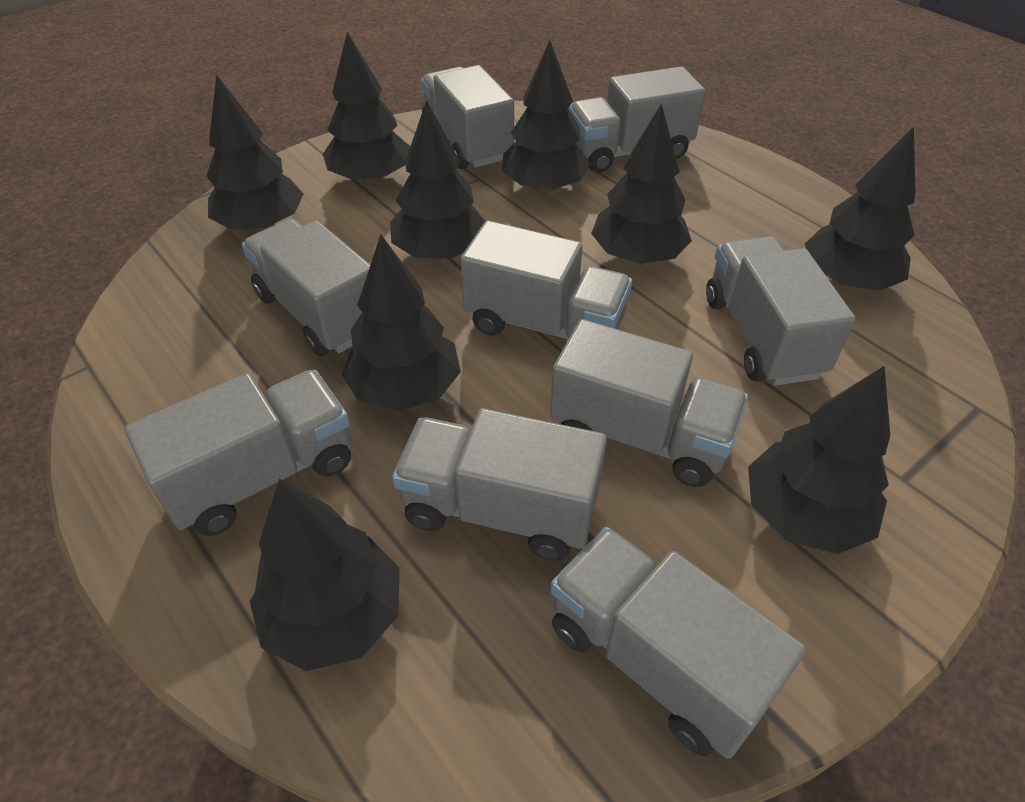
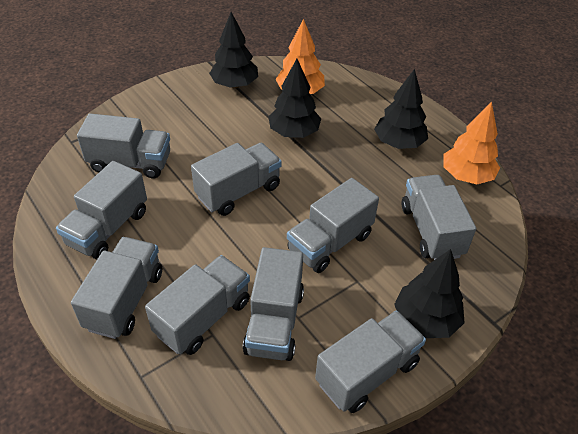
black tree: 9 -> 4
orange tree: 0 -> 2

